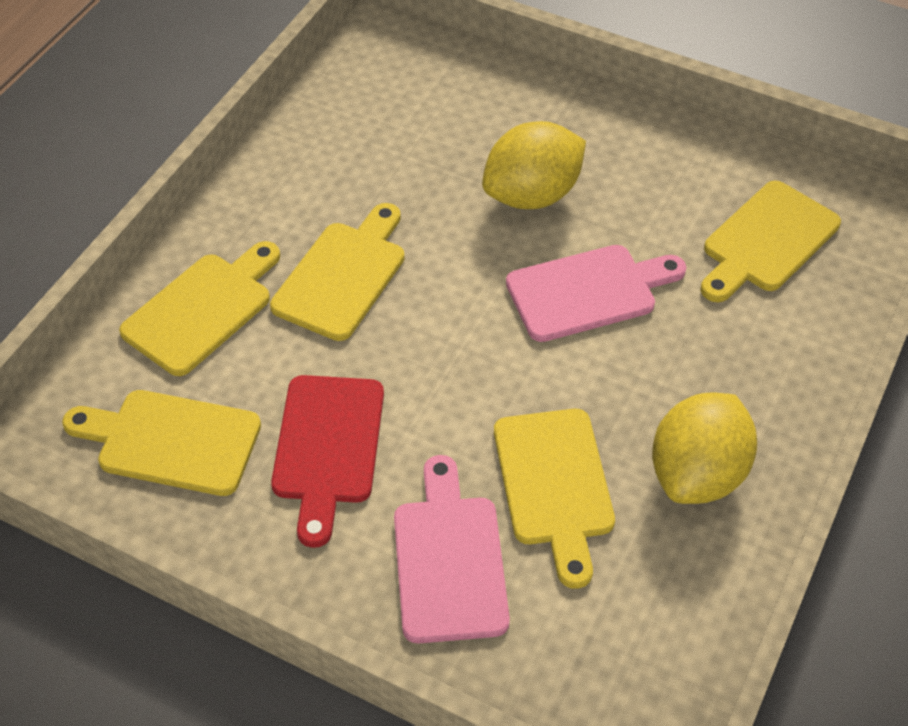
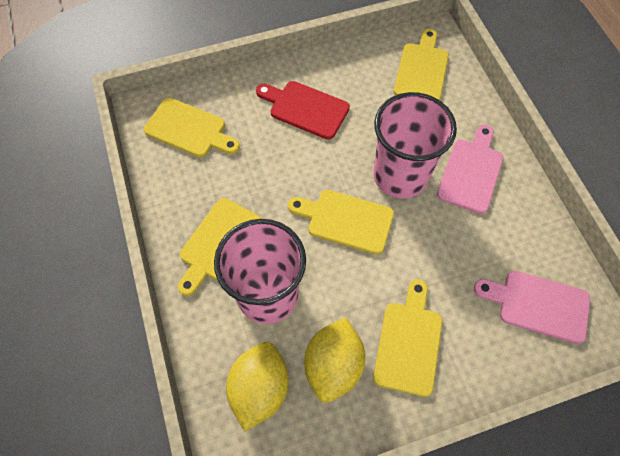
pink cup: 0 -> 2

